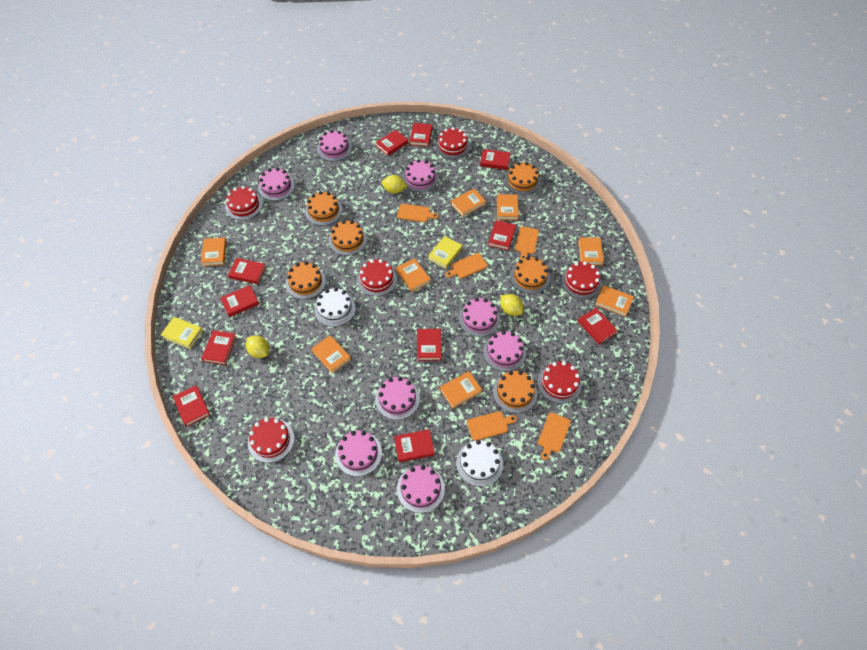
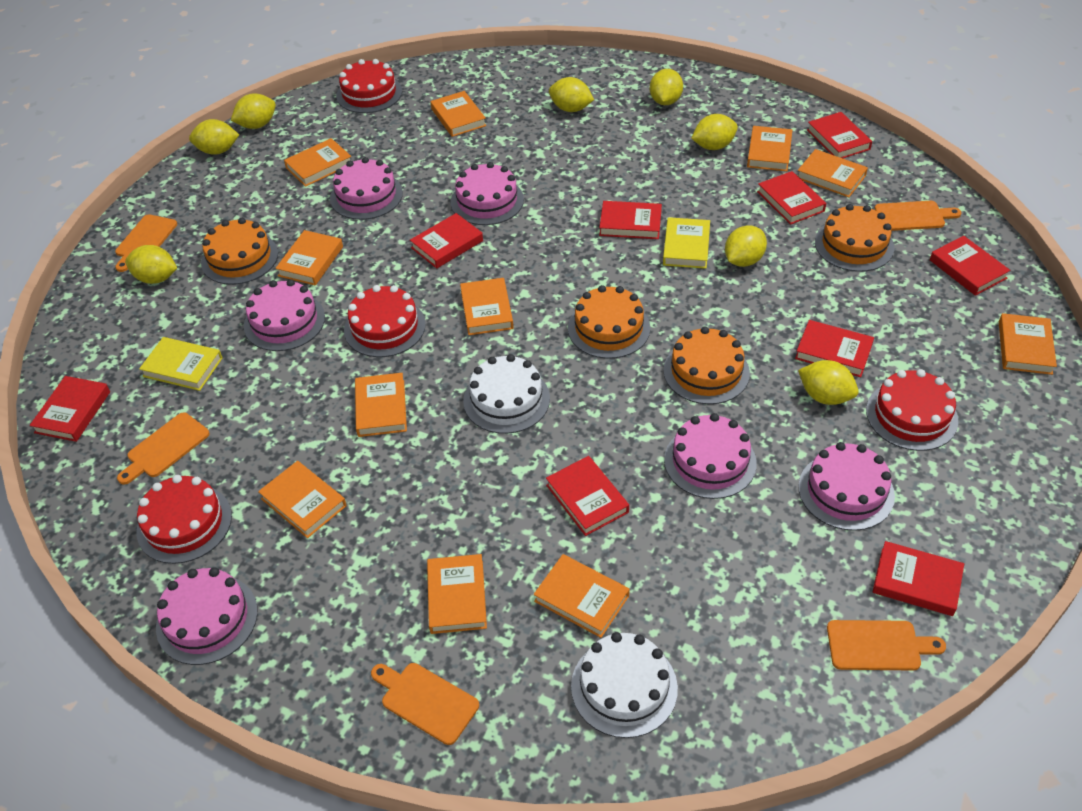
orange book: 8 -> 11
orange cake: 6 -> 4
pink cake: 8 -> 6
red book: 11 -> 9
red cake: 6 -> 4
yellow lemon: 3 -> 8

